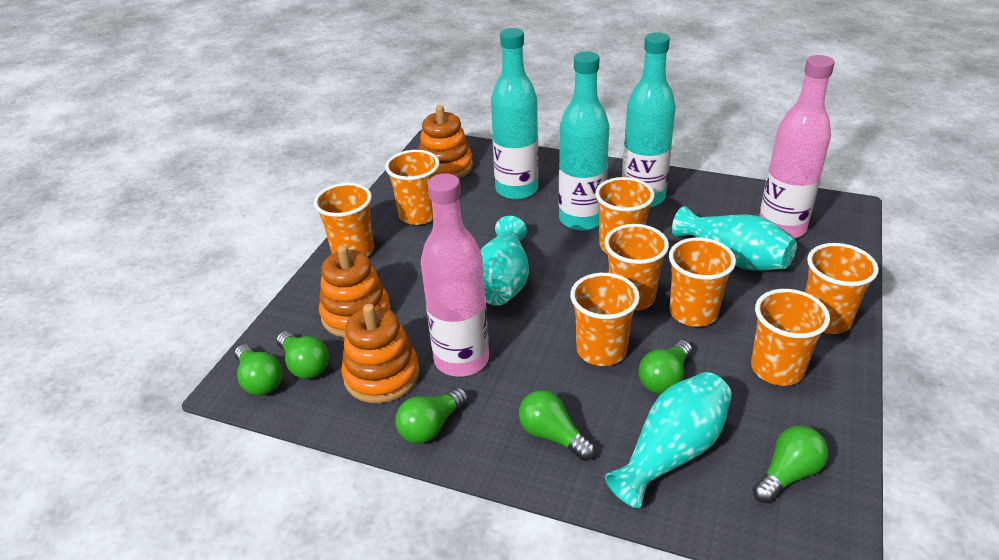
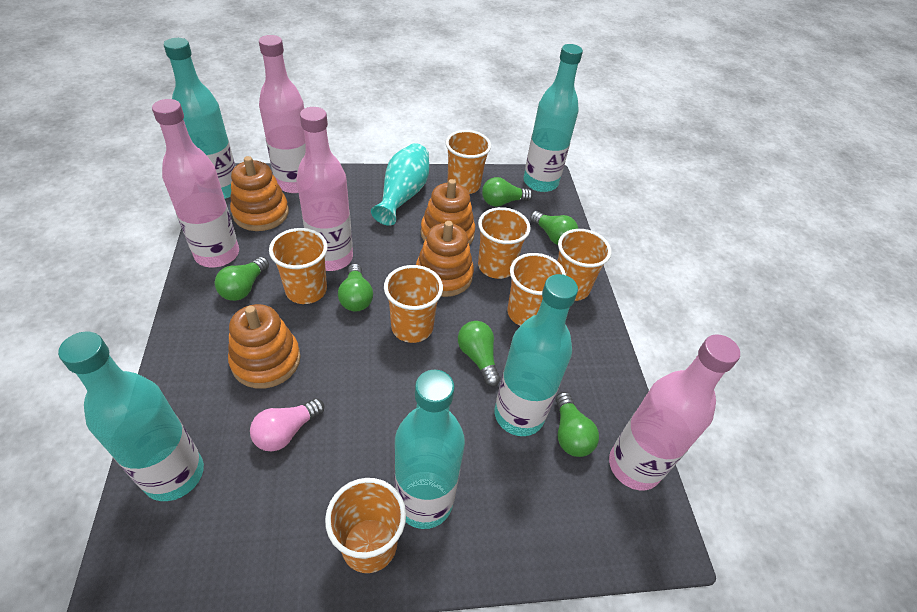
orange cup: 8 -> 7
orange stacking toy: 3 -> 4
pink bottle: 2 -> 4
pink light bulb: 0 -> 1
turquoise bottle: 3 -> 5
turquoise vase: 3 -> 1

